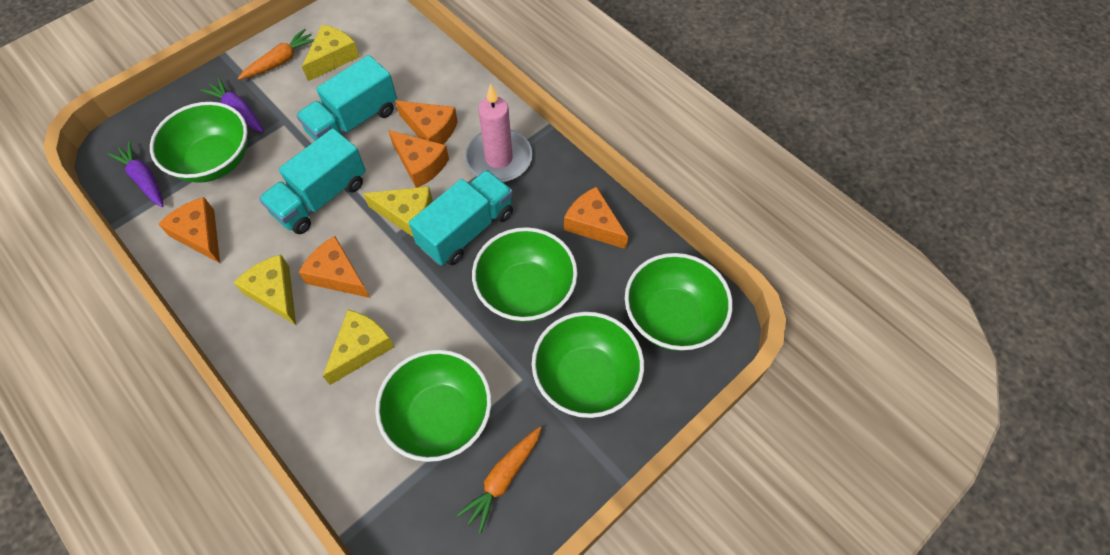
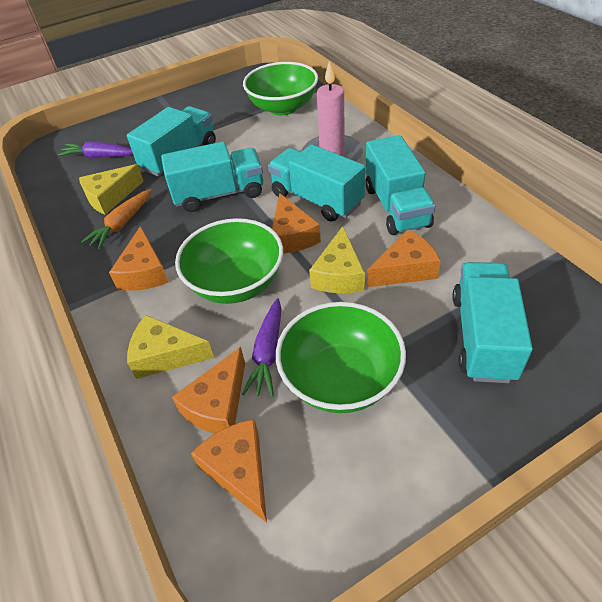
green bowl: 5 -> 3
orange carrot: 2 -> 1
turquoise truck: 3 -> 5
yellow cheese: 4 -> 3

